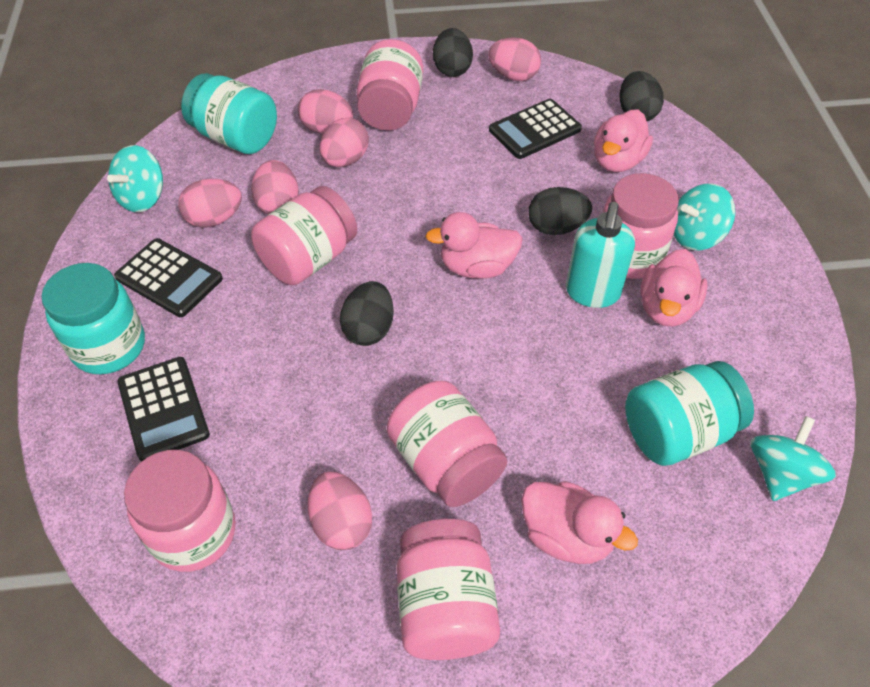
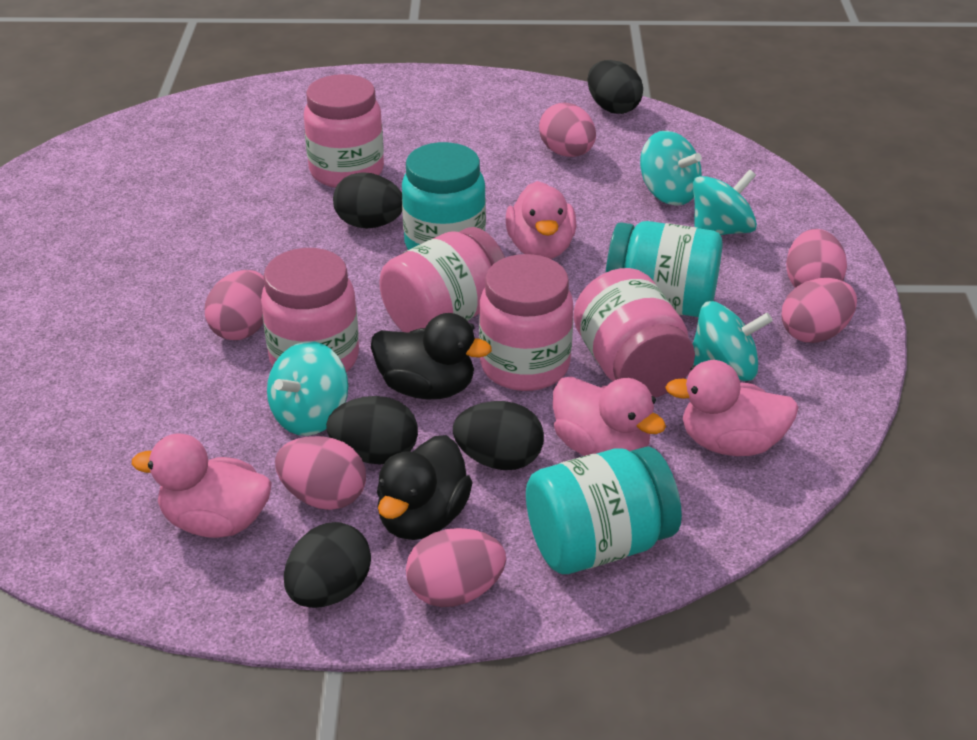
black calculator: 3 -> 0
black duck: 0 -> 2
black egg: 4 -> 5
pink jar: 6 -> 5
turquoise soap dispenser: 1 -> 0
turquoise spinning top: 3 -> 4

